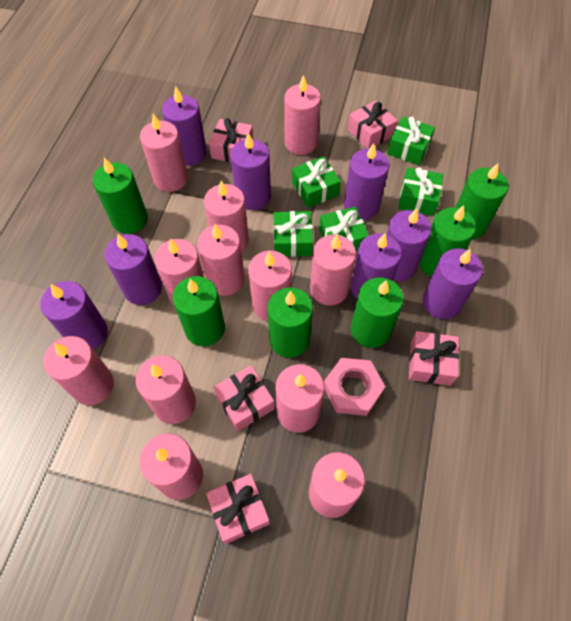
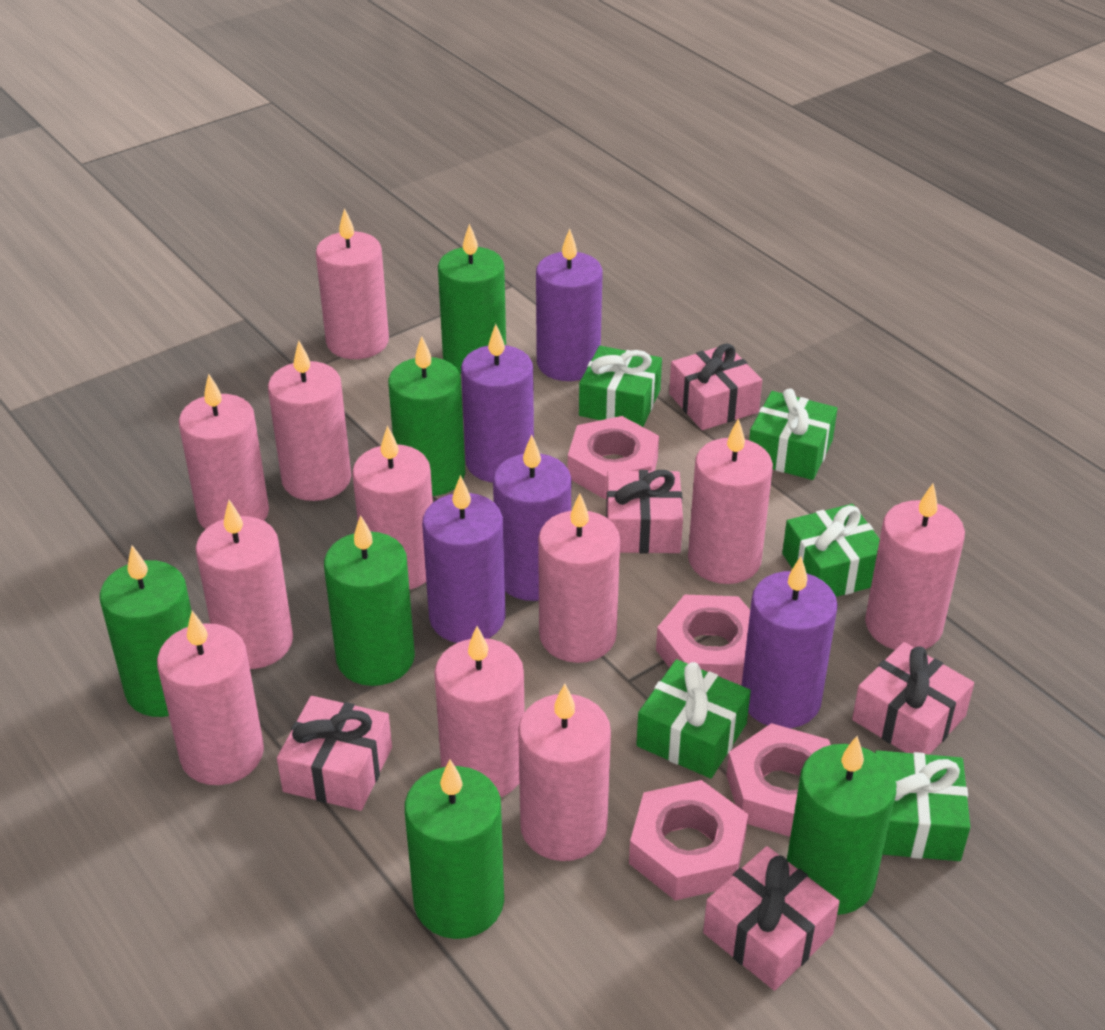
pink candle: 12 -> 11
pink nut: 1 -> 4
purple candle: 8 -> 5

